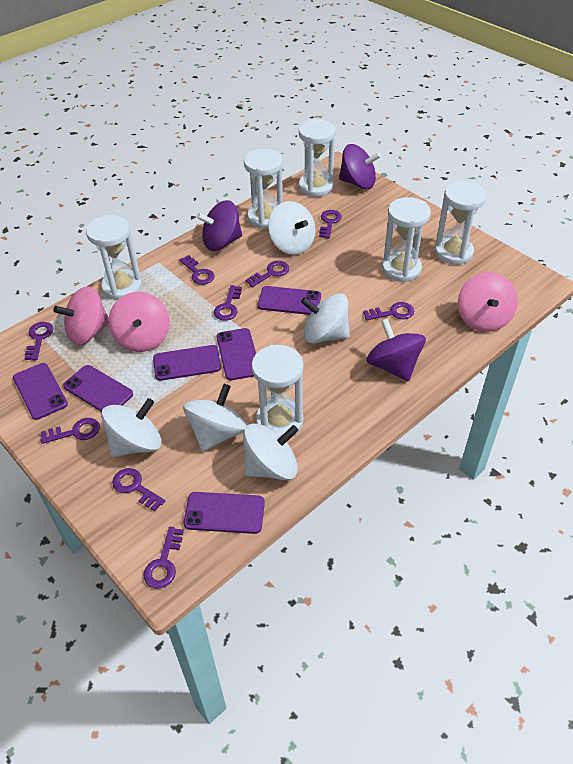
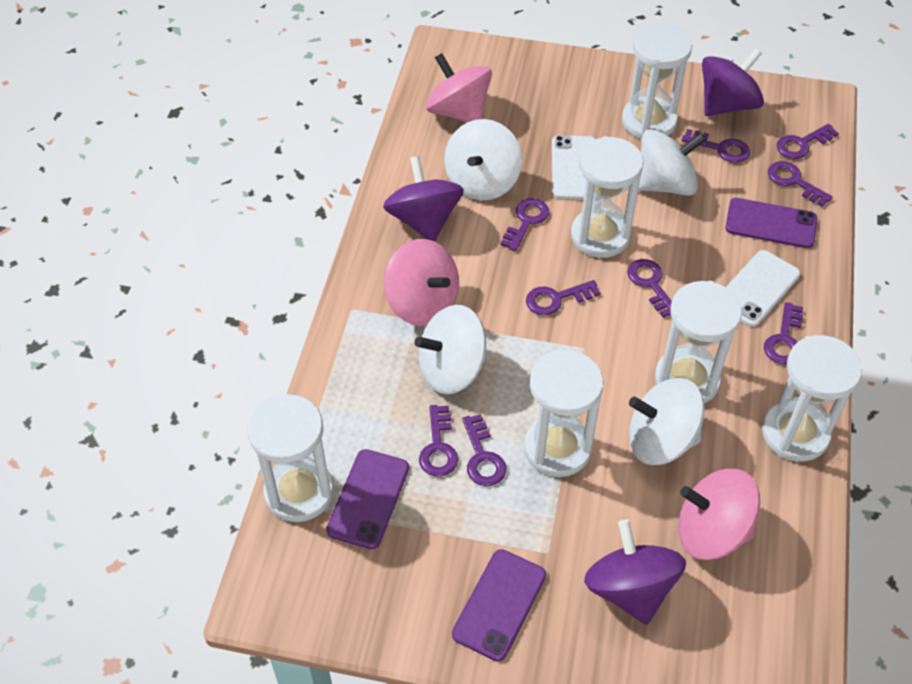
purple phone: 6 -> 3
white phone: 0 -> 2
white spinning top: 5 -> 4

